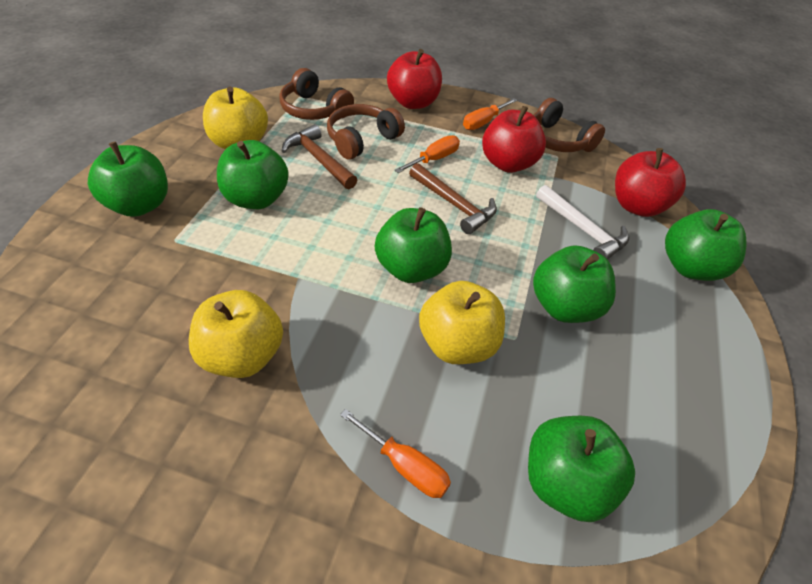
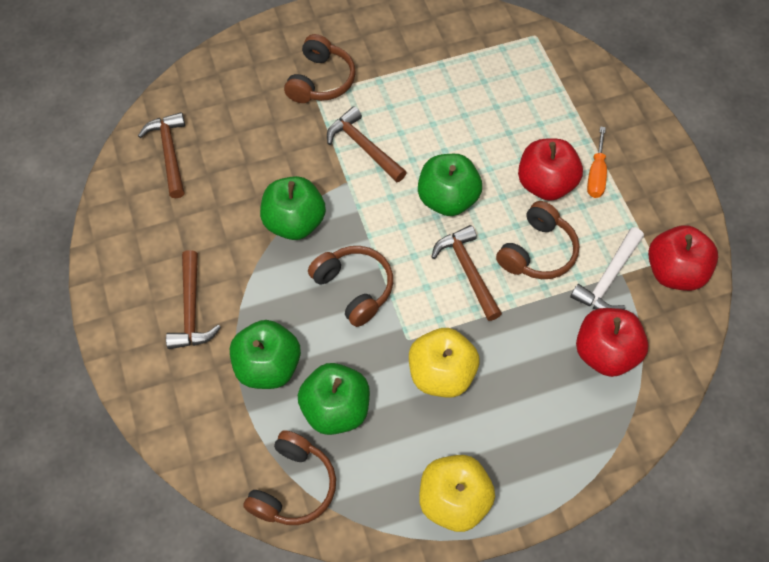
brown hammer: 2 -> 4
brown headphones: 3 -> 4
green apple: 6 -> 4
orange screwdriver: 3 -> 1
yellow apple: 3 -> 2

